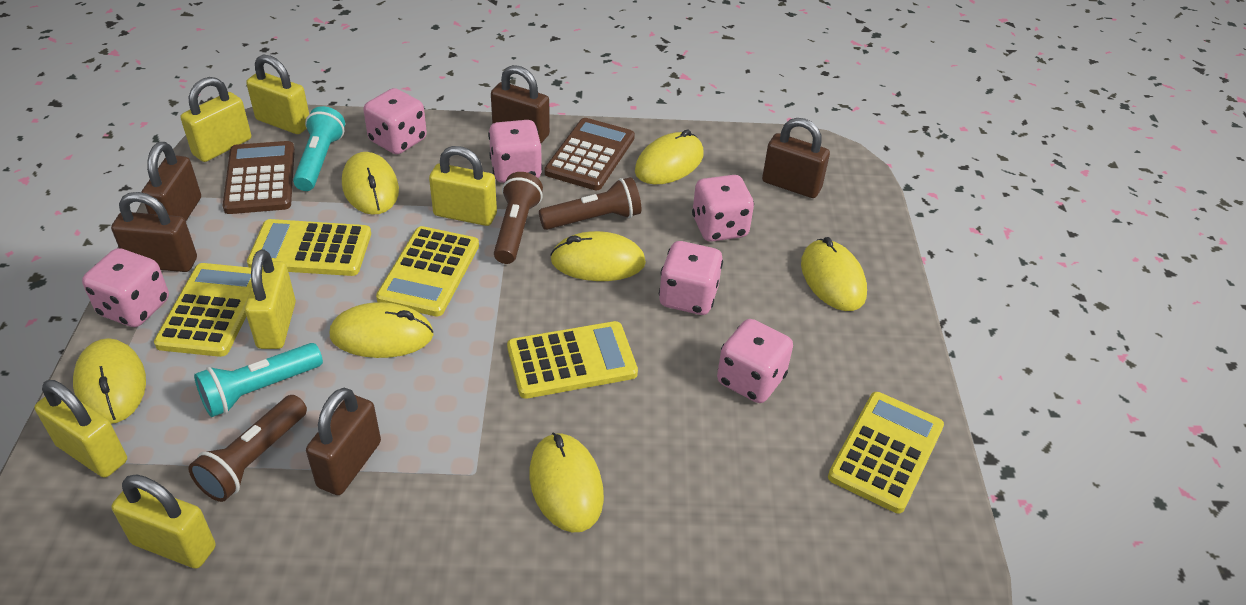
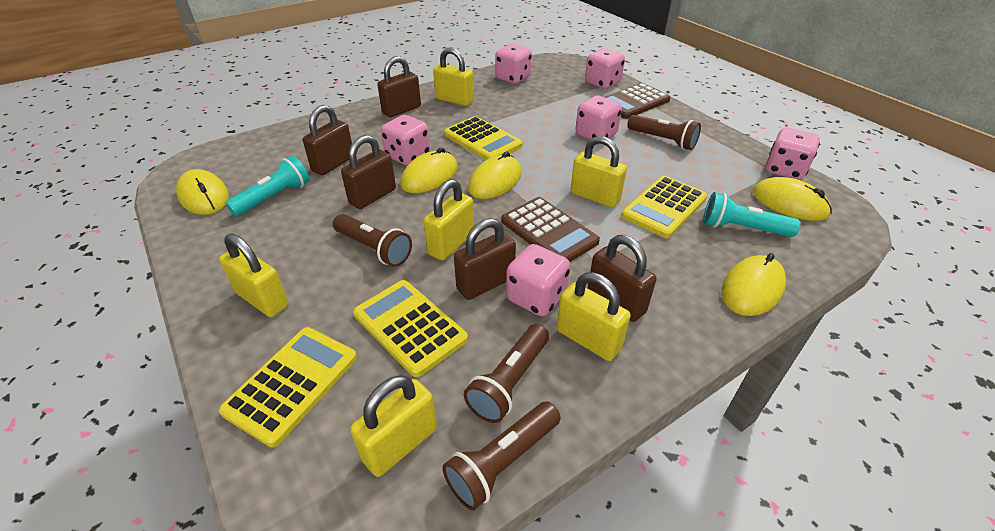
brown flashlight: 3 -> 4
yellow calculator: 5 -> 4
yellow mouse: 7 -> 5

